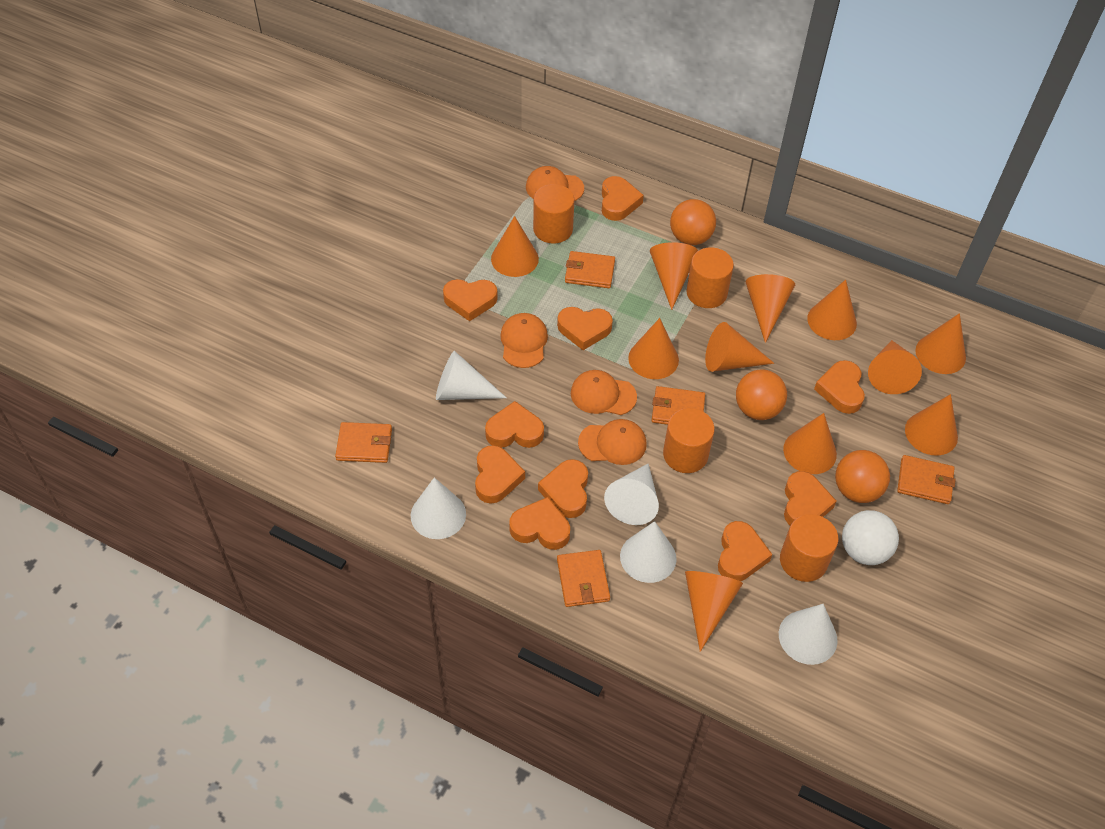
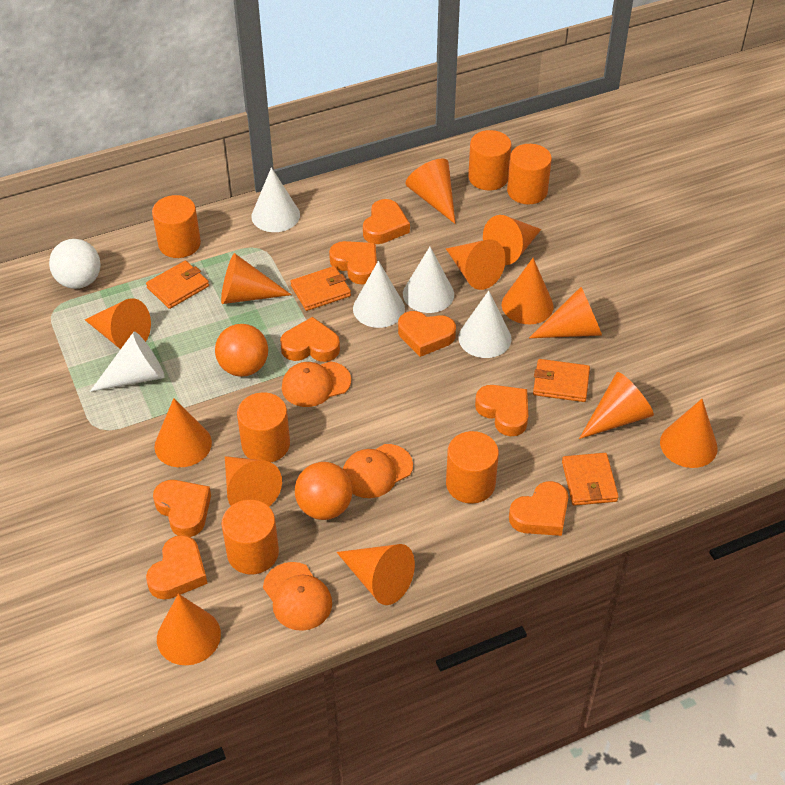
orange ball: 3 -> 2
orange cap: 4 -> 3
orange cone: 11 -> 13
orange cylinder: 4 -> 6
orange heart: 10 -> 8
orange wallet: 5 -> 4

